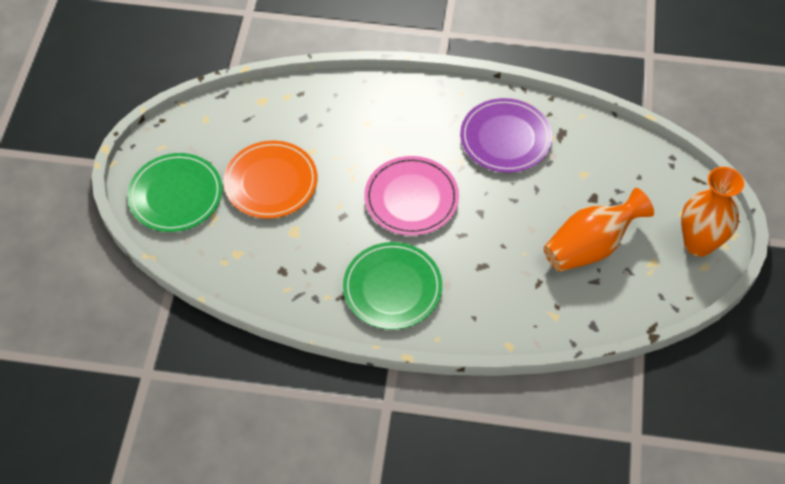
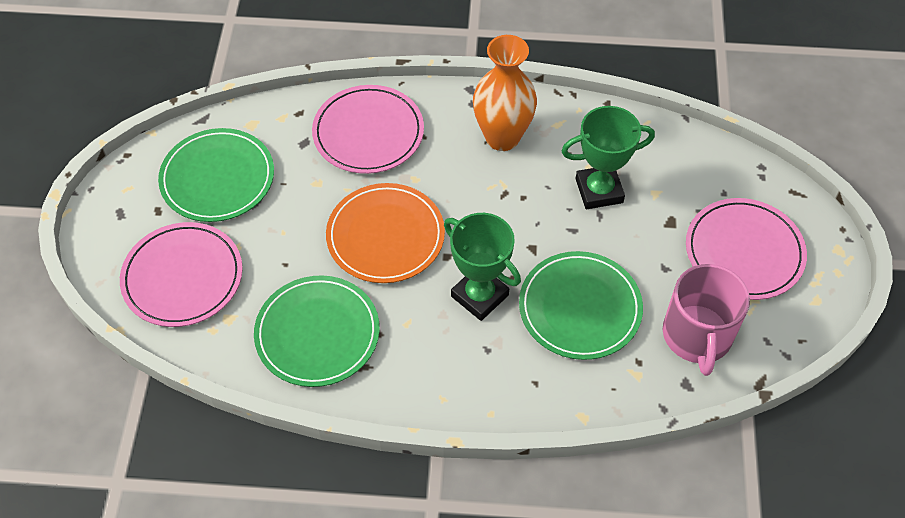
green plate: 2 -> 3
green trophy: 0 -> 2
orange vase: 2 -> 1
pink mug: 0 -> 1
pink plate: 1 -> 3
purple plate: 1 -> 0

